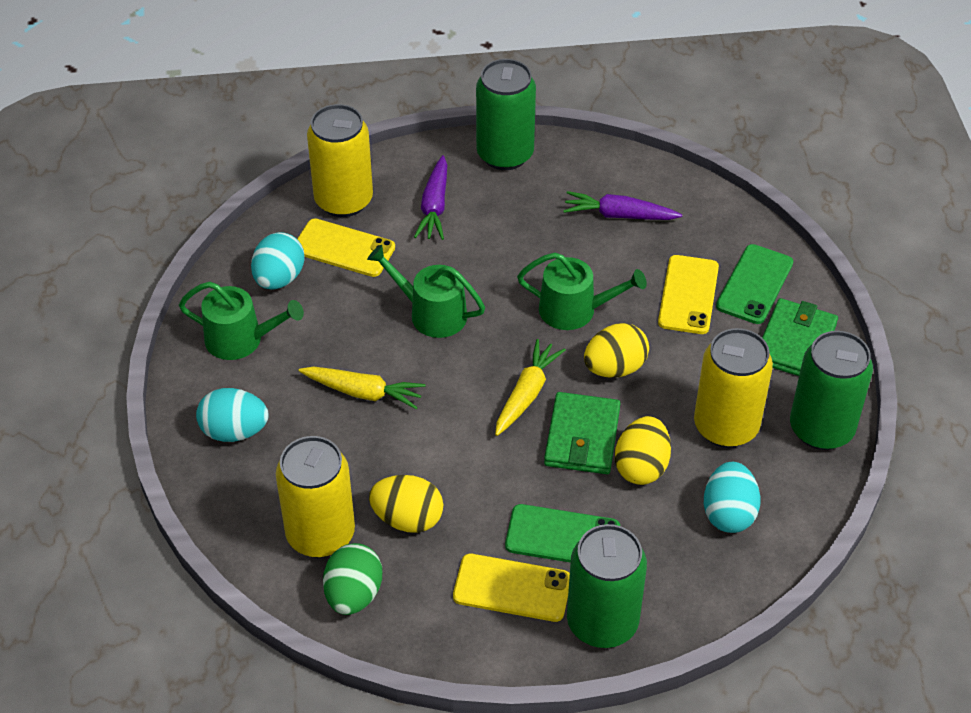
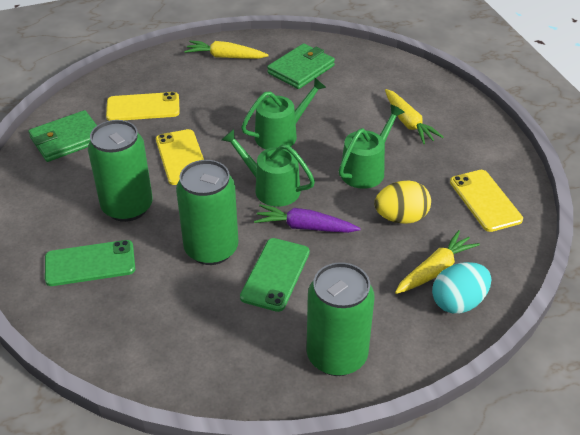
green egg: 1 -> 0
purple carrot: 2 -> 1
turquoise egg: 3 -> 1
yellow can: 3 -> 0
yellow carrot: 2 -> 3
yellow egg: 3 -> 1

